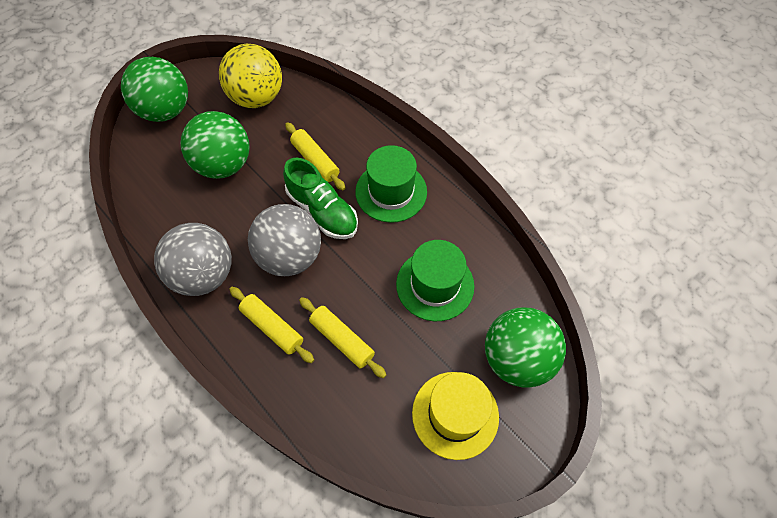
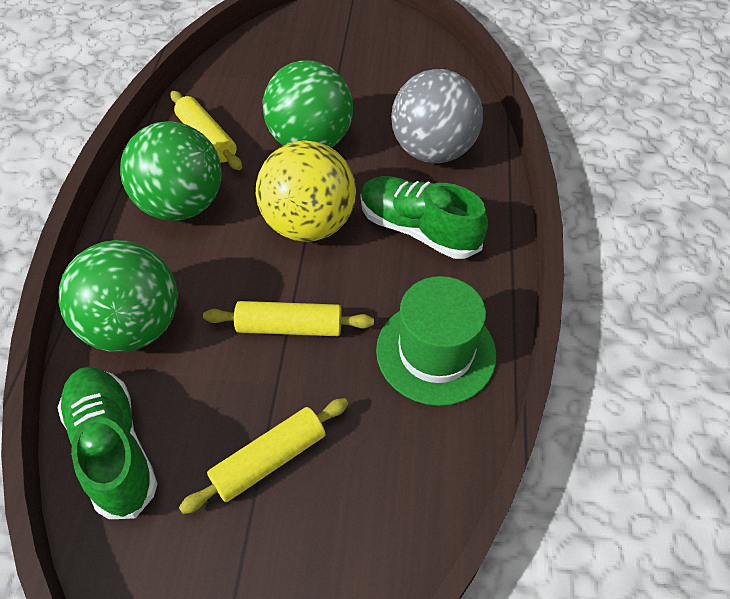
green hat: 2 -> 1
green shoe: 1 -> 2
grey ball: 2 -> 1
yellow hat: 1 -> 0

